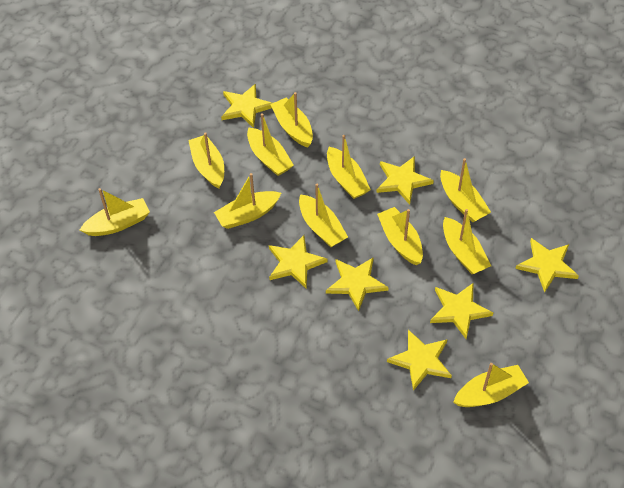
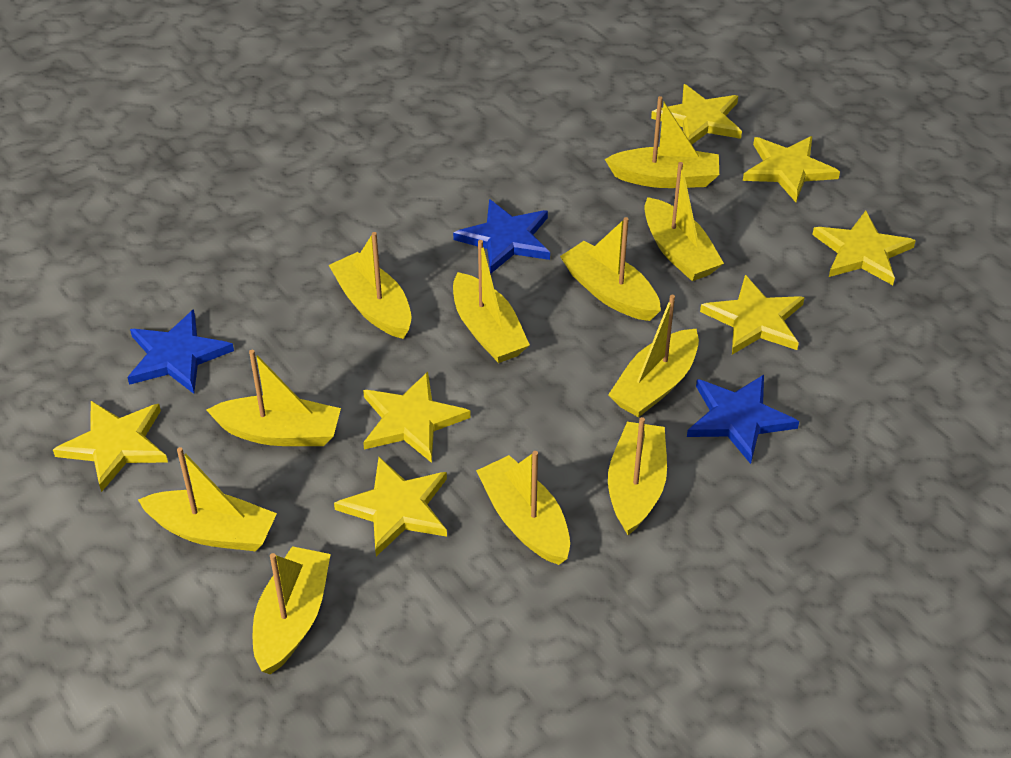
blue star: 0 -> 3

